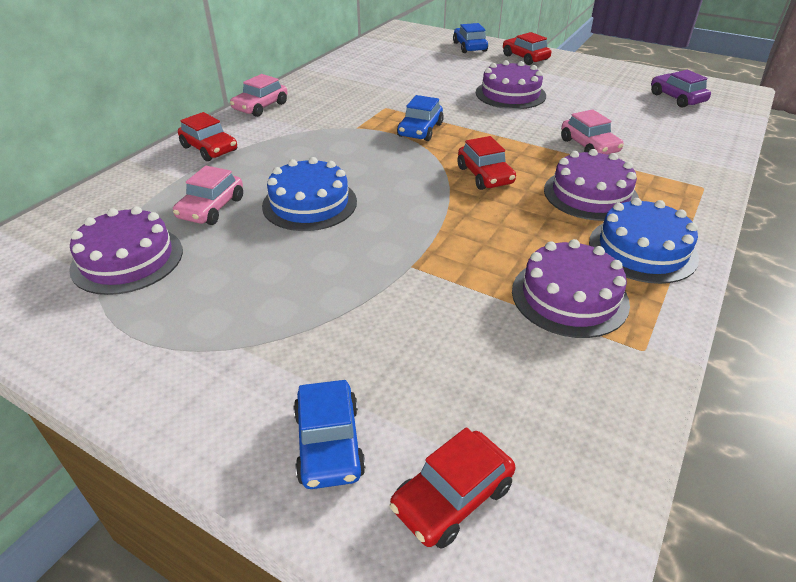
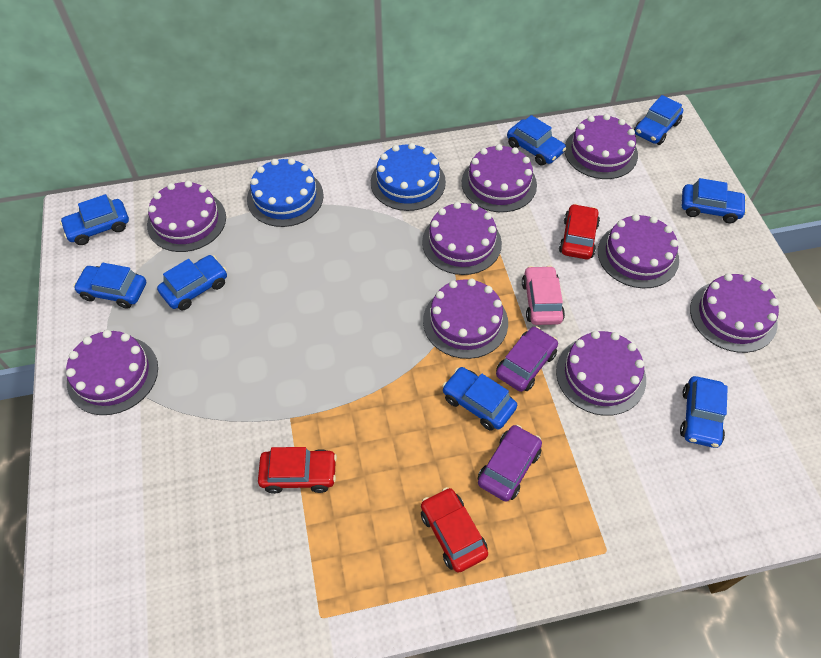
blue car: 3 -> 8
pink car: 3 -> 1
purple cake: 4 -> 9
purple car: 1 -> 2
red car: 4 -> 3

